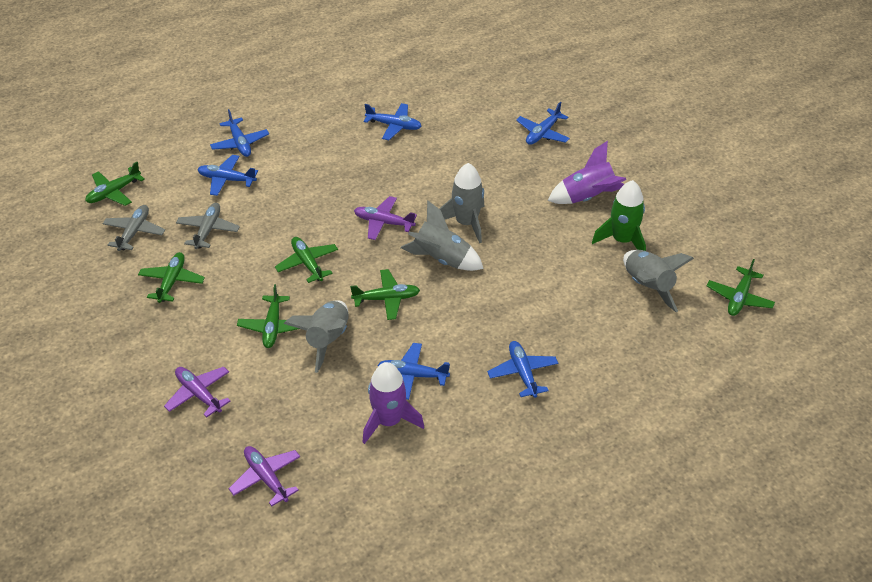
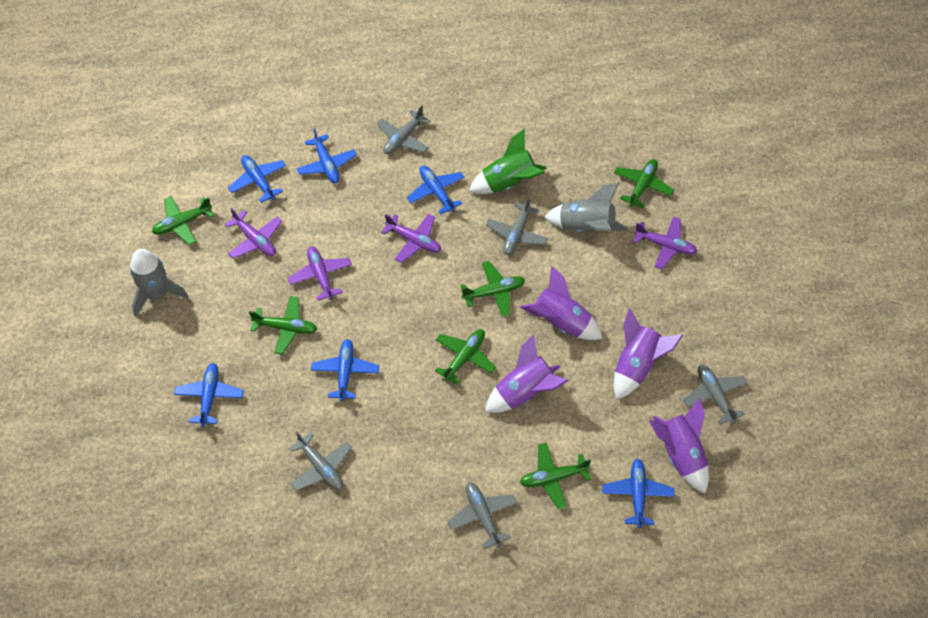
grey plane: 2 -> 5
grey rocket: 4 -> 2
purple plane: 3 -> 4
purple rocket: 2 -> 4

